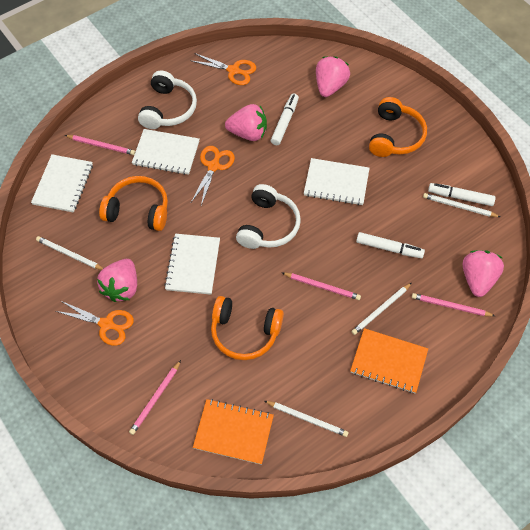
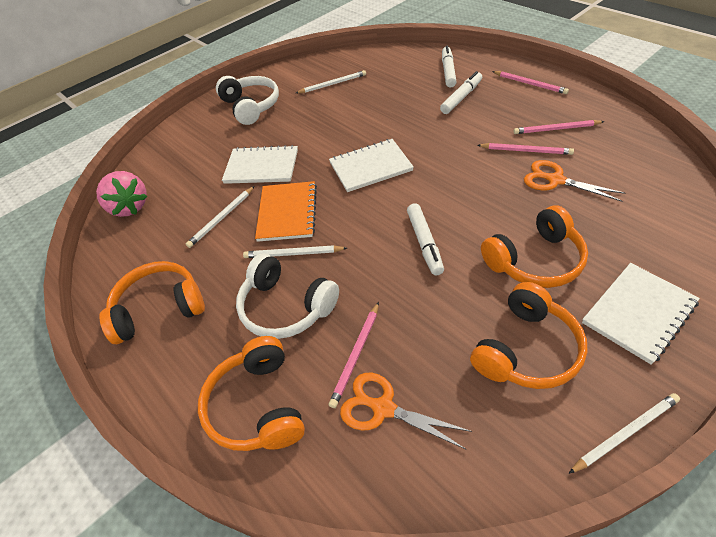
orange headphones: 3 -> 4
orange notebook: 2 -> 1
orange scissors: 3 -> 2
pink strawberry: 4 -> 1
white notebook: 4 -> 3

